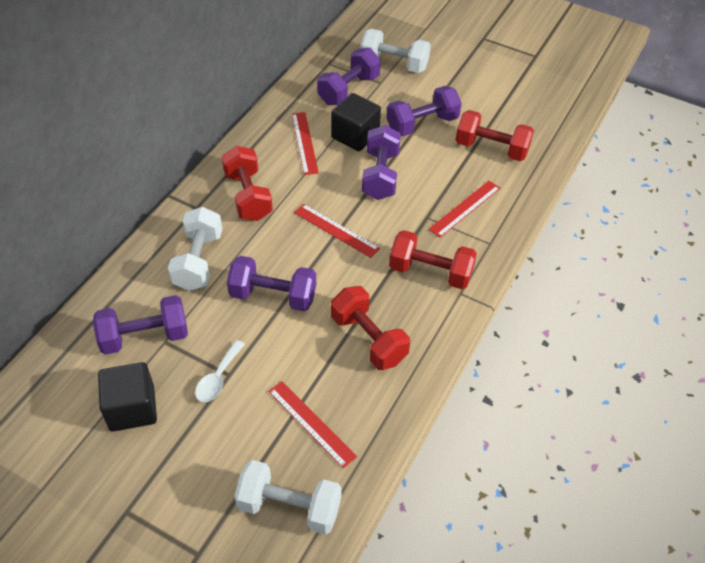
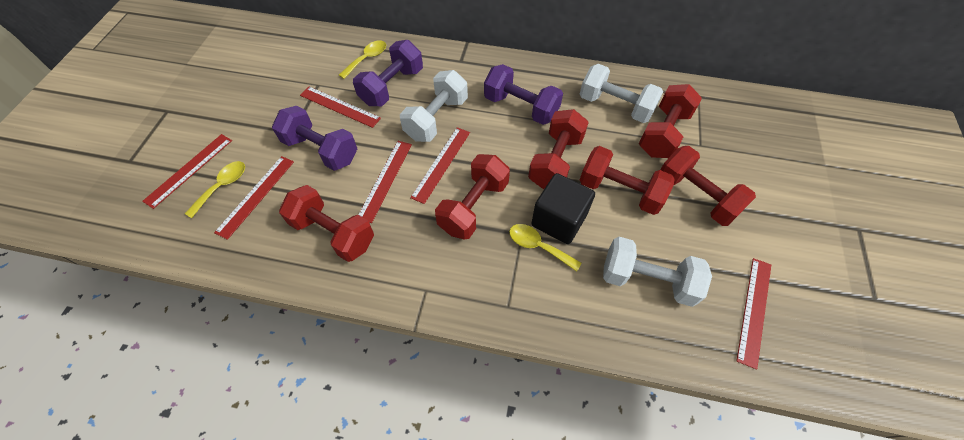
black cube: 2 -> 1
purple dumbbell: 5 -> 3
red dumbbell: 4 -> 6
red ruler: 4 -> 6
white spoon: 1 -> 0
yellow spoon: 0 -> 3

